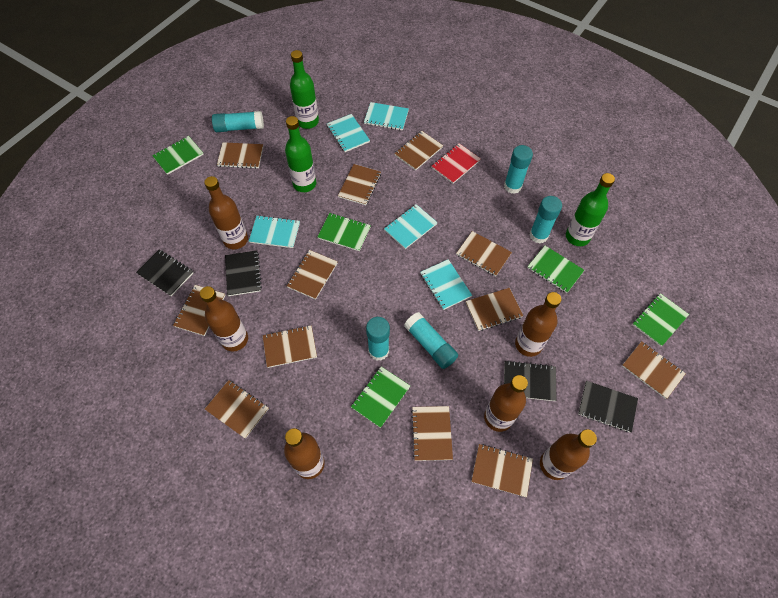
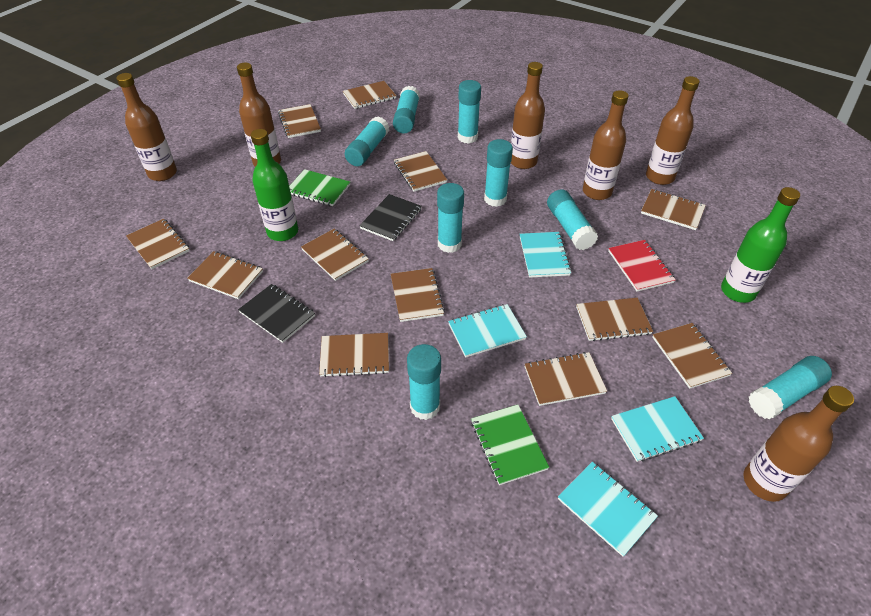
black notebook: 4 -> 2
green bottle: 3 -> 2
green notebook: 5 -> 2
turquoise glue stick: 5 -> 8
turquoise notebook: 5 -> 4

